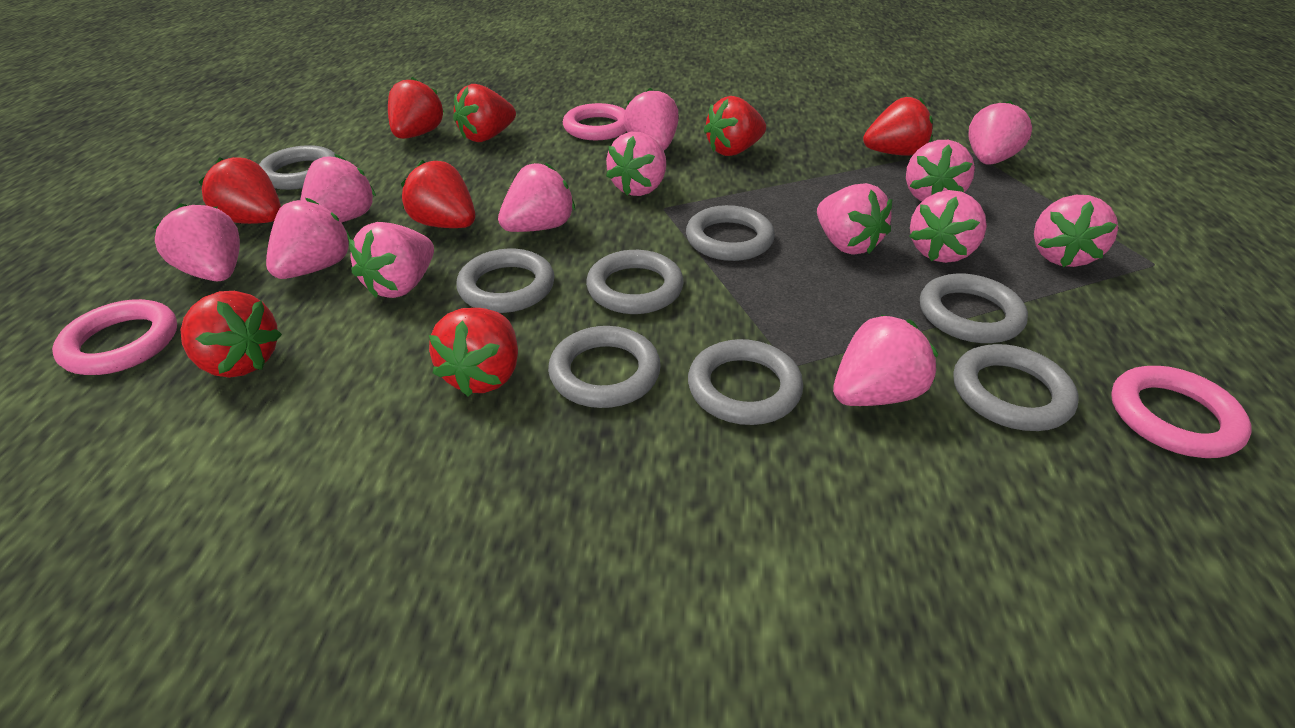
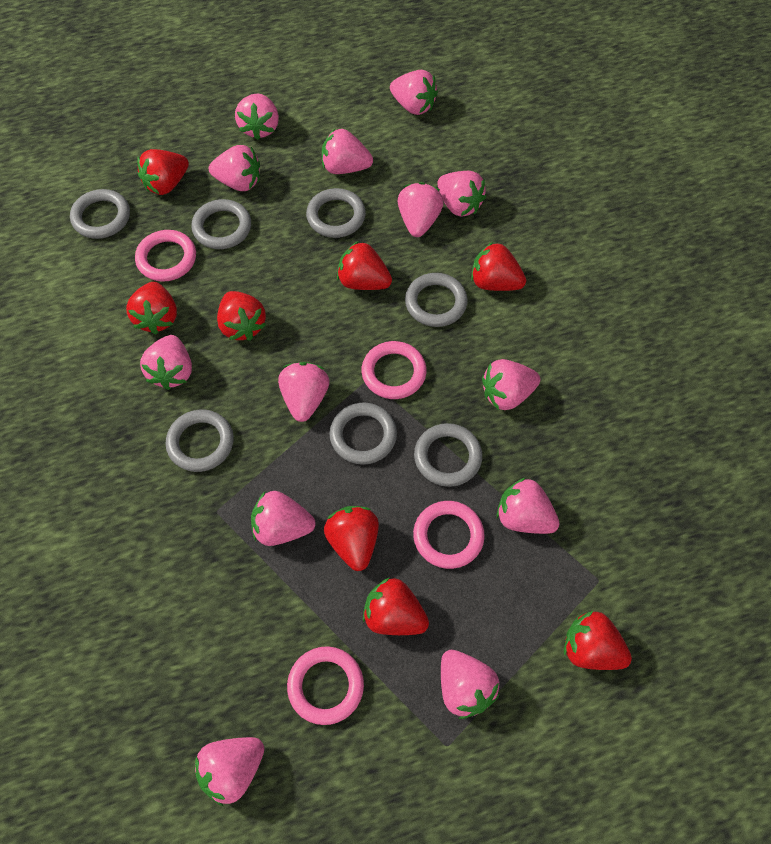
grey ring: 8 -> 7
pink ring: 3 -> 4

